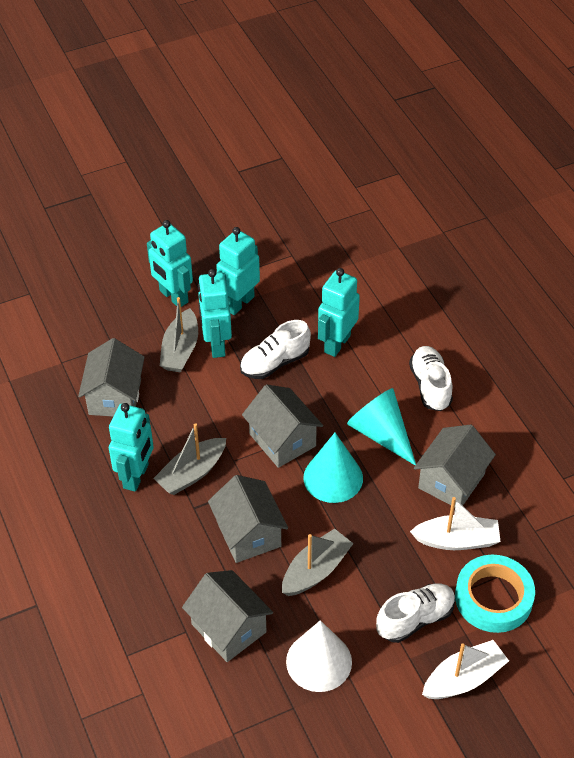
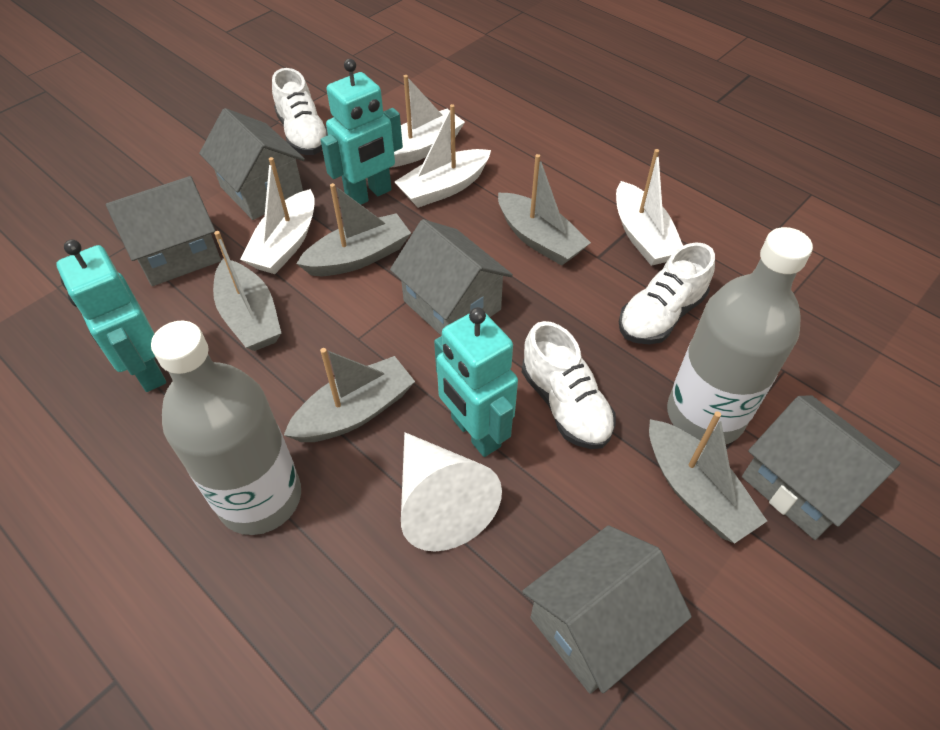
grey boat: 3 -> 5
grey bottle: 0 -> 2
turquoise cone: 2 -> 0
turquoise robot: 5 -> 3
turquoise tape: 1 -> 0
white boat: 2 -> 4

